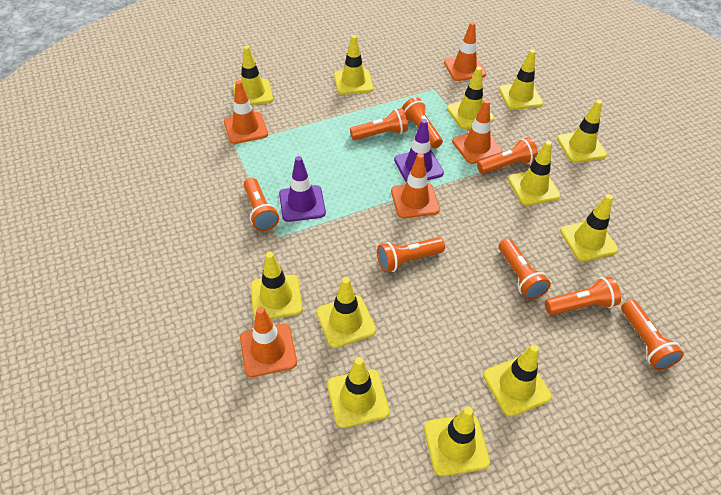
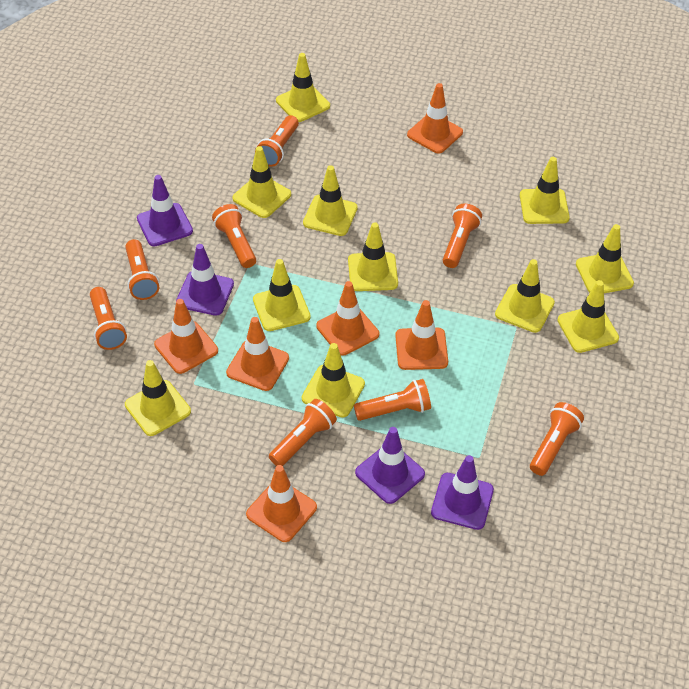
orange traffic cone: 5 -> 6
purple traffic cone: 2 -> 4
yellow traffic cone: 12 -> 11

